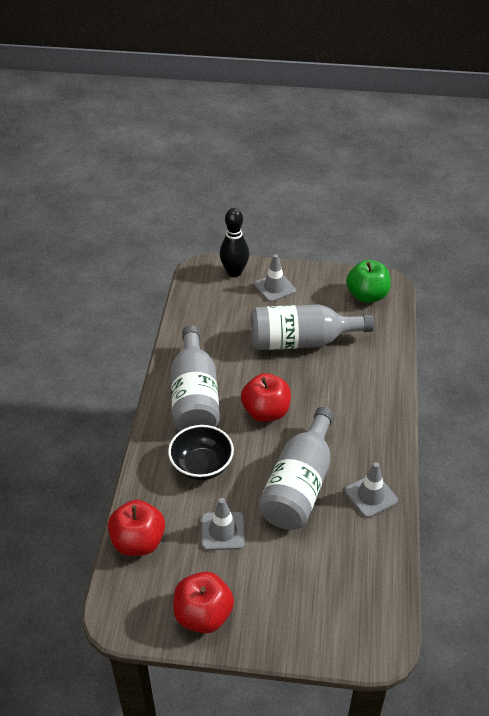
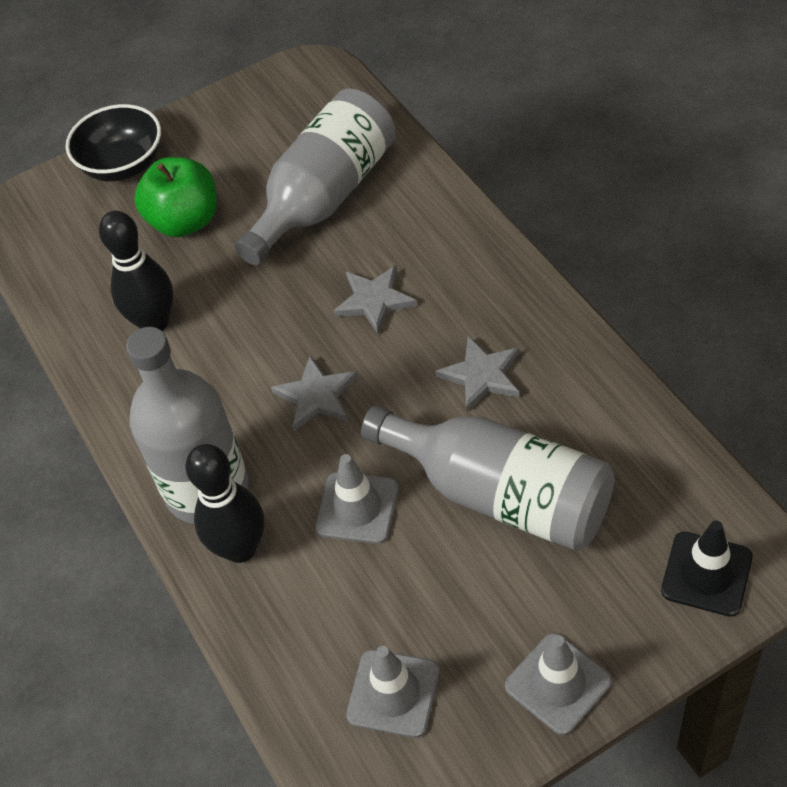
black bowling pin: 1 -> 2
black traffic cone: 0 -> 1
grey star: 0 -> 3
red apple: 3 -> 0

